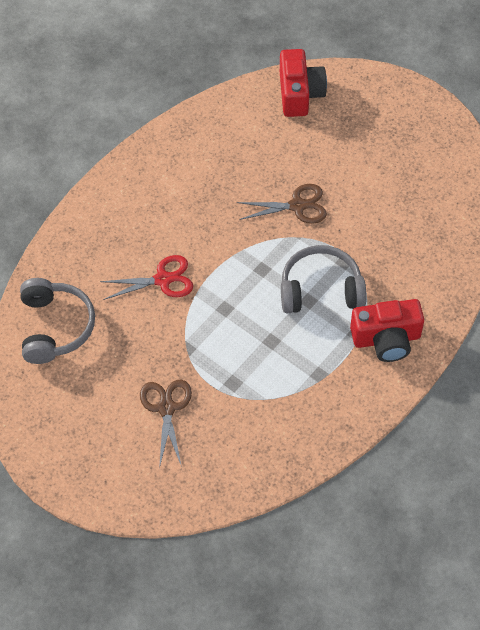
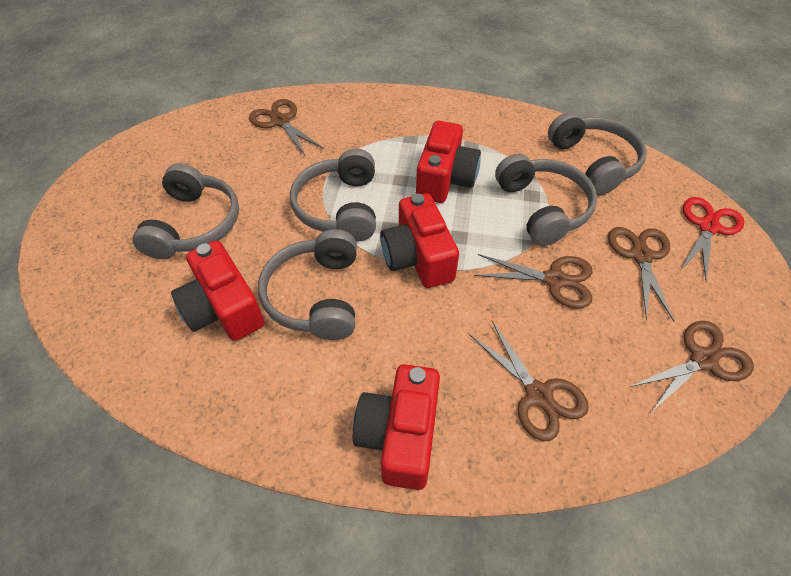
brown scissors: 2 -> 5
grey headphones: 2 -> 5
red camera: 2 -> 4

